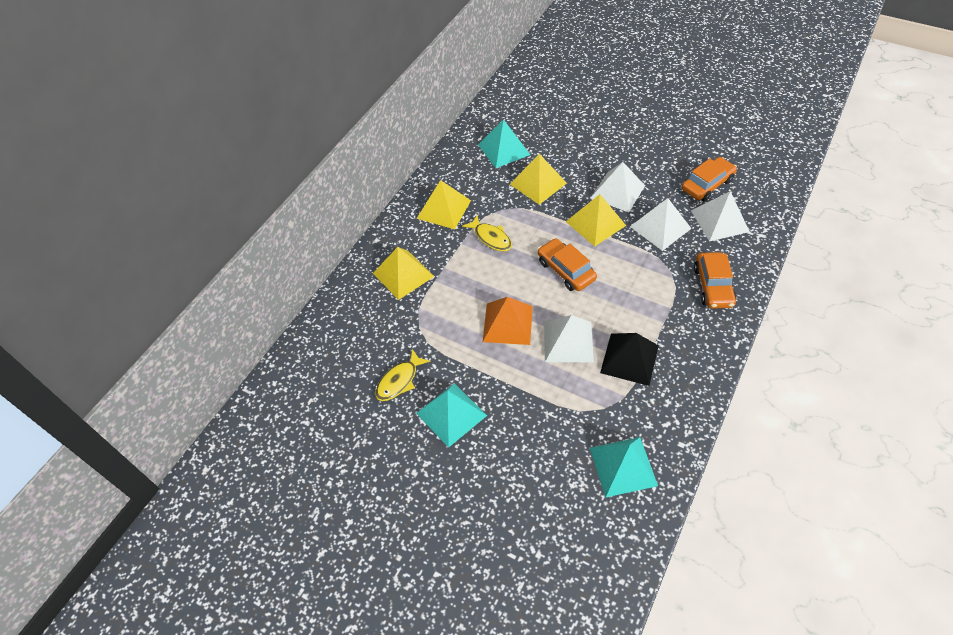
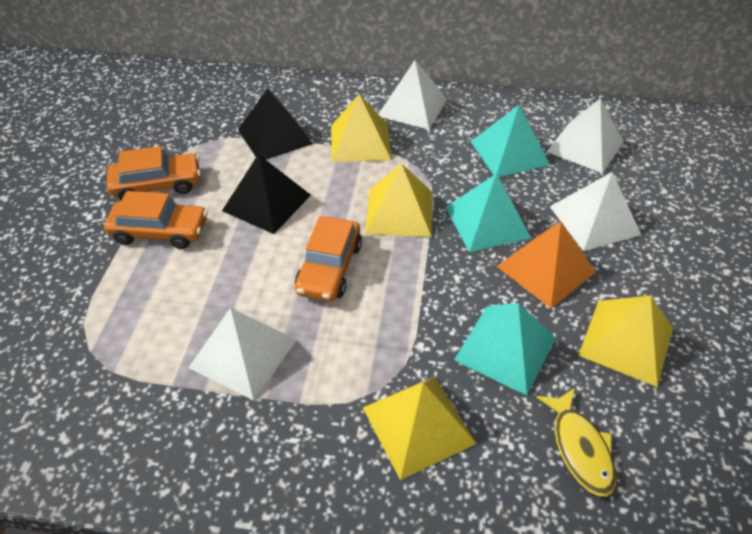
black pyramid: 1 -> 2
yellow fish: 2 -> 1

